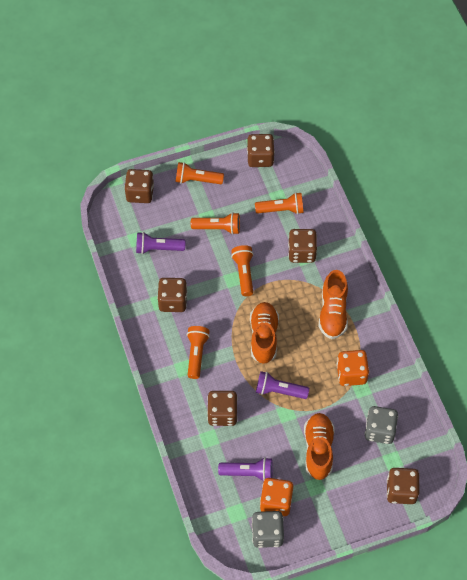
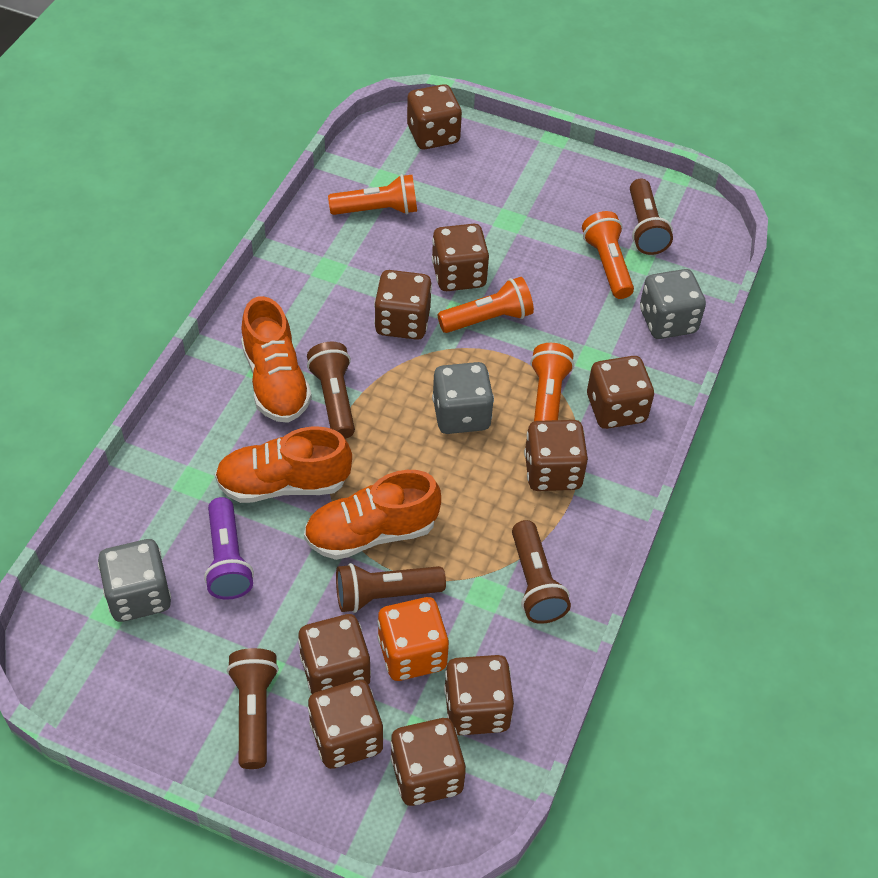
brown dice: 6 -> 9
brown flashlight: 0 -> 5
grey dice: 2 -> 3
orange dice: 2 -> 1
orange flashlight: 5 -> 4
purple flashlight: 3 -> 1

